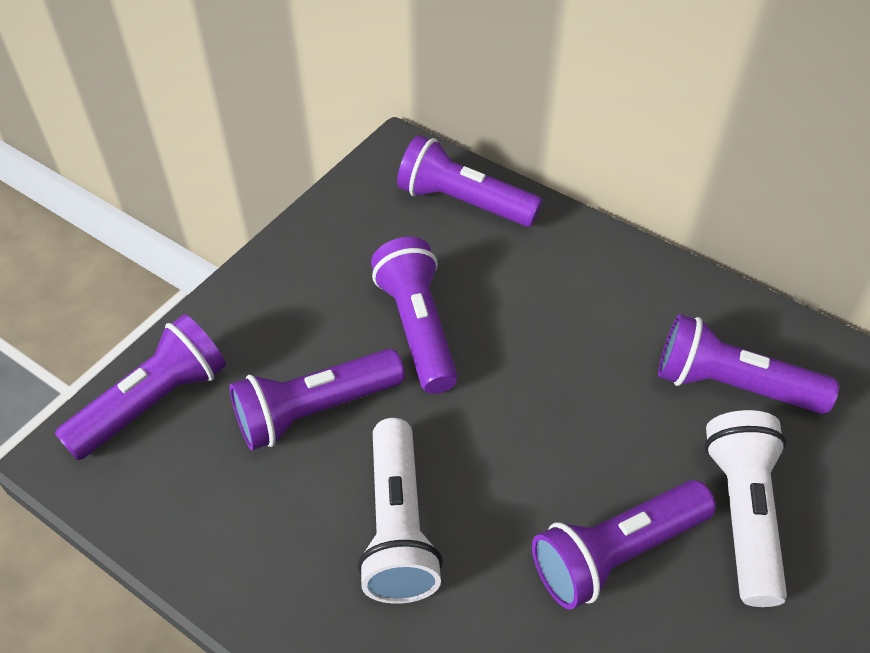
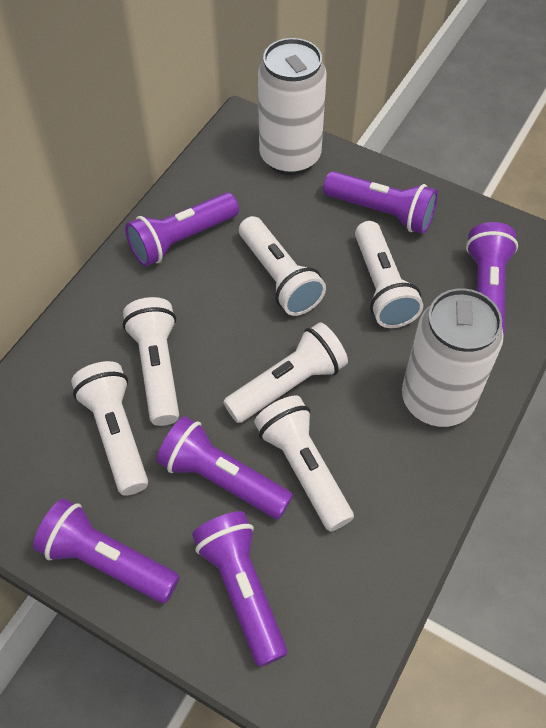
white can: 0 -> 2
white flashlight: 2 -> 6

